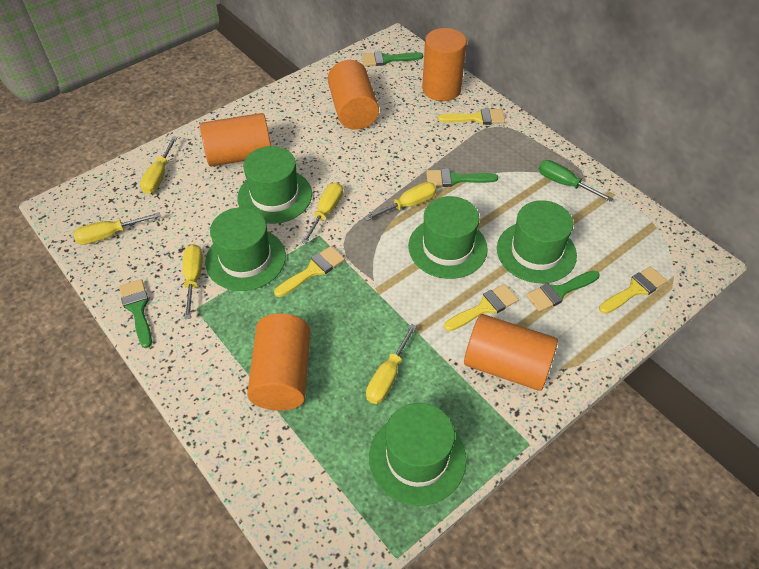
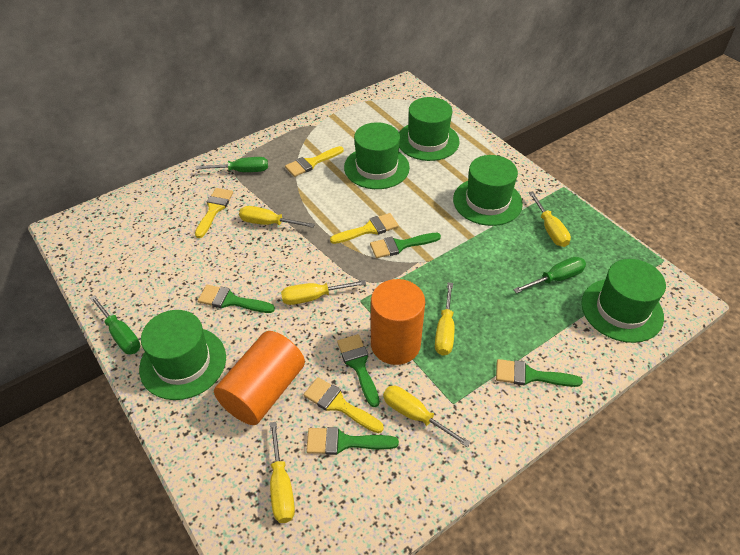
green brush: 4 -> 5
green screwdriver: 1 -> 3
orange cylinder: 5 -> 2

